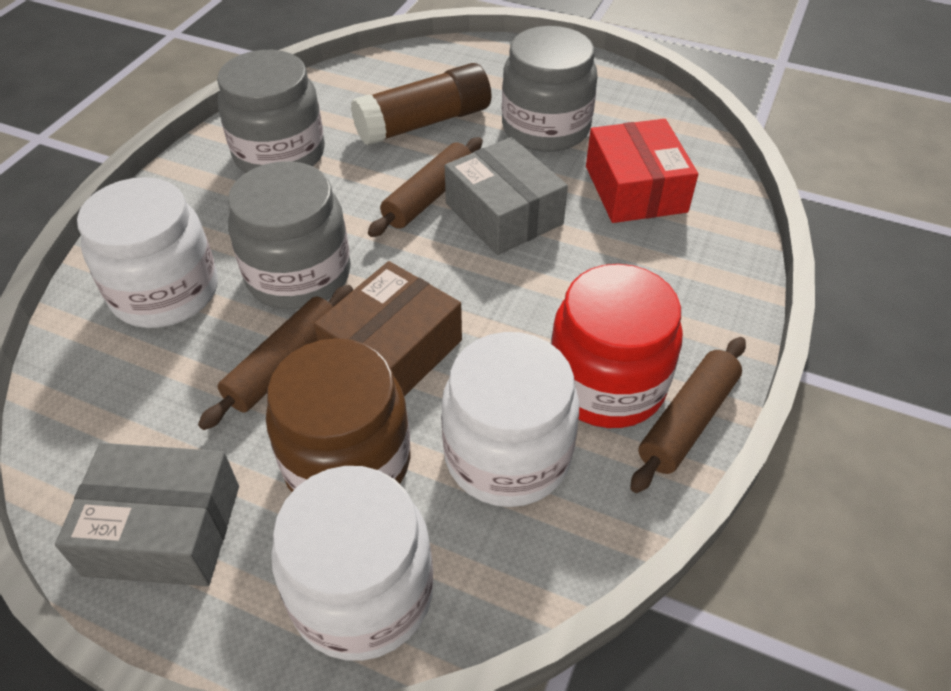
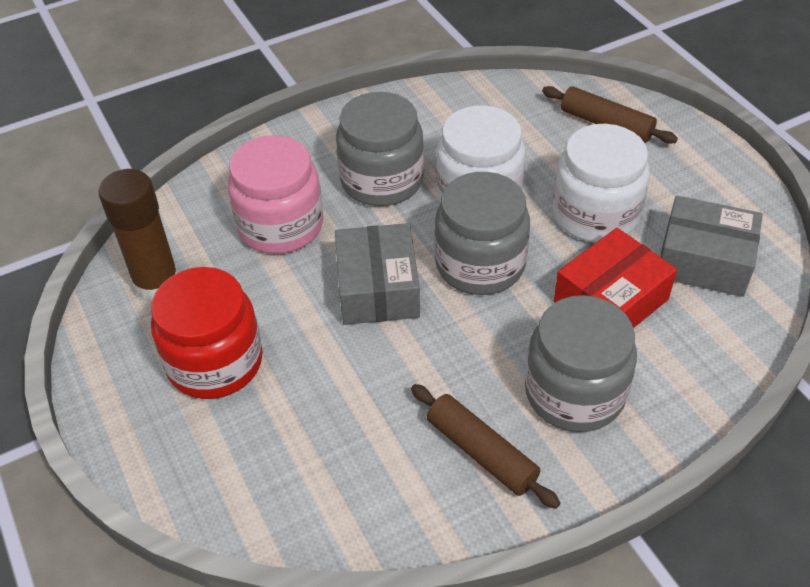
brown box: 1 -> 0
brown jar: 1 -> 0
brown rolling pin: 3 -> 2
pink jar: 0 -> 1
white jar: 3 -> 2

